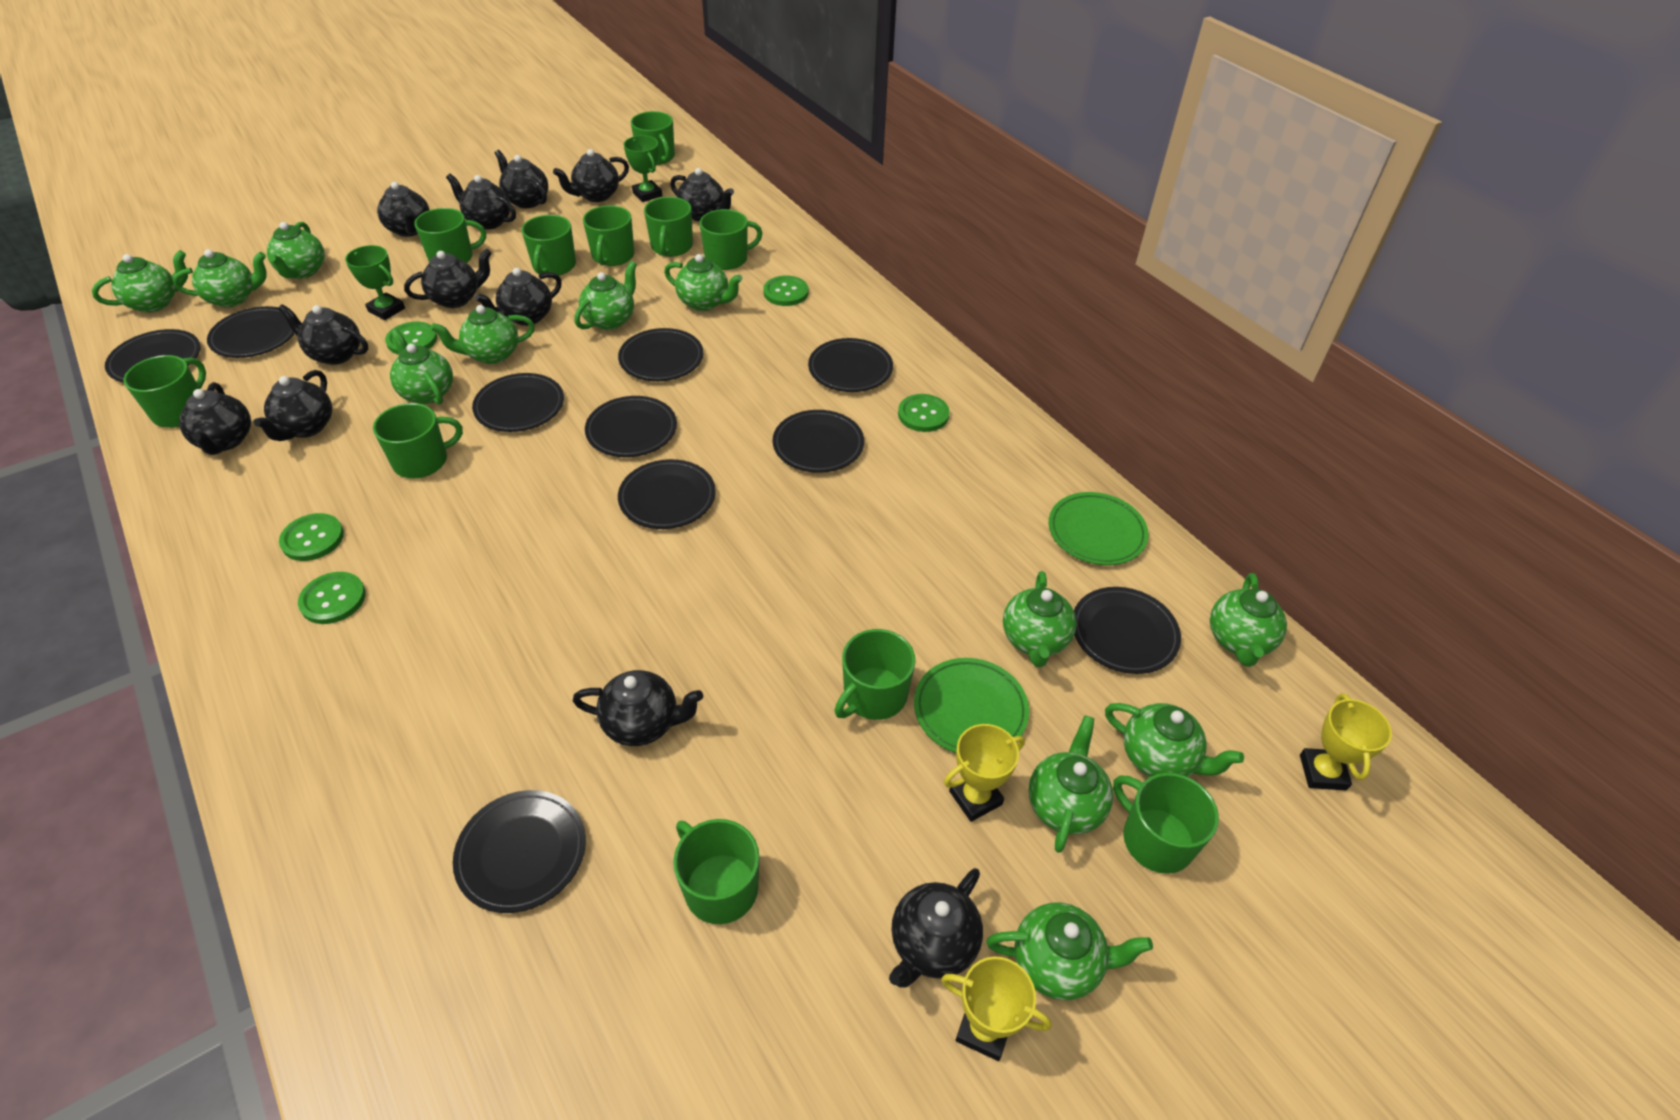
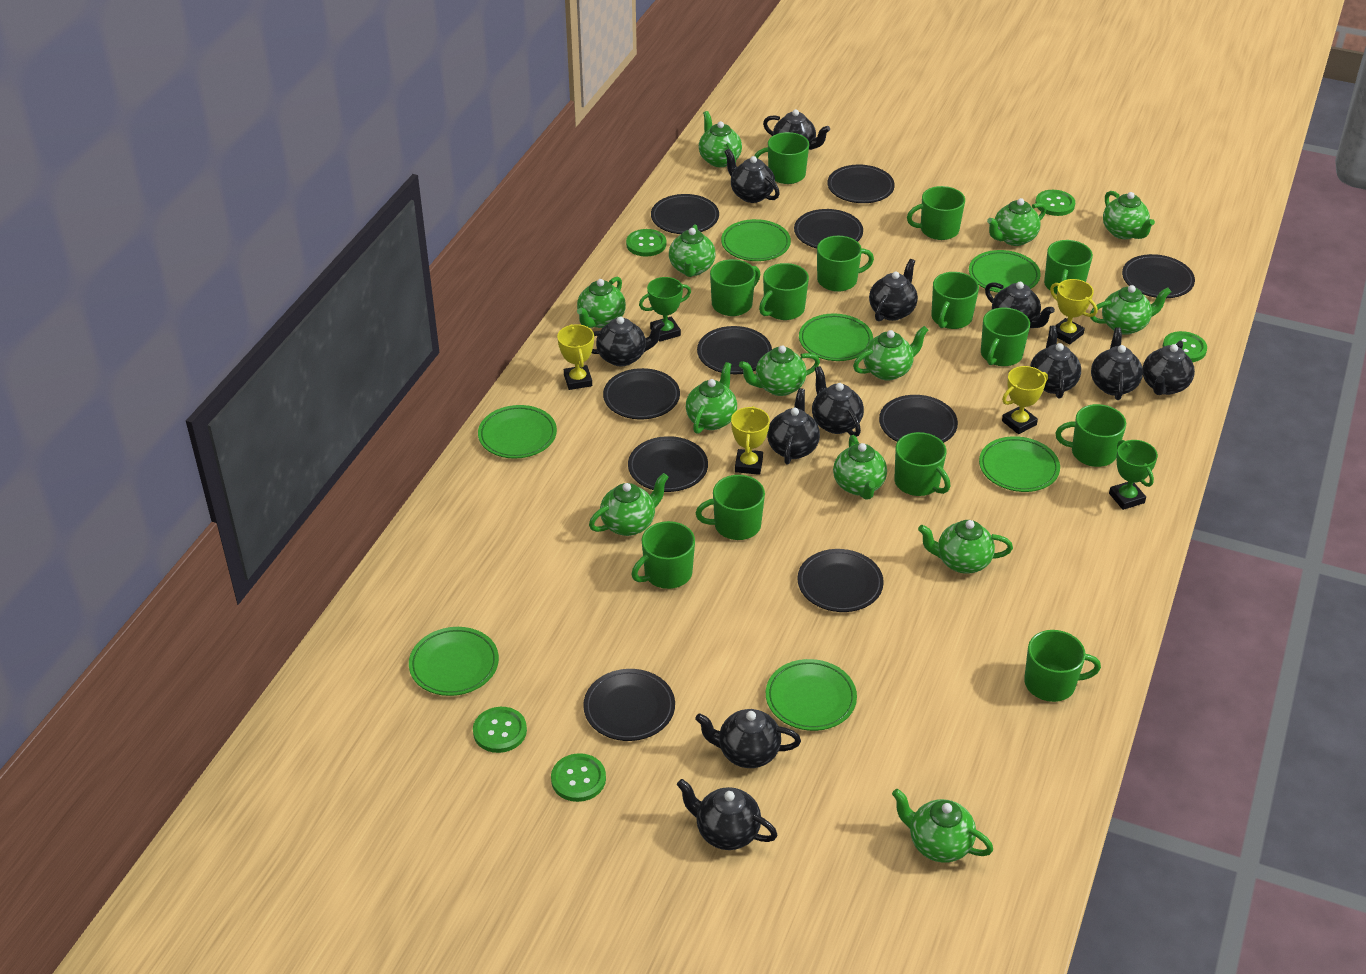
green mug: 11 -> 13
green plate: 2 -> 7
green teapot: 12 -> 13
yellow trophy: 3 -> 4

